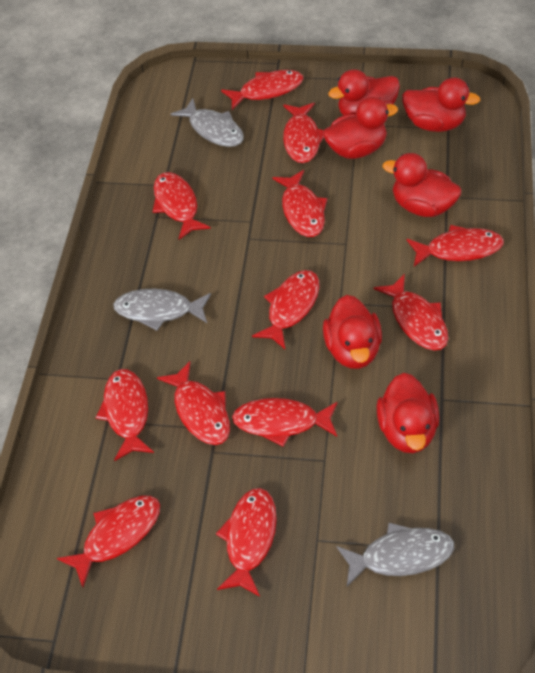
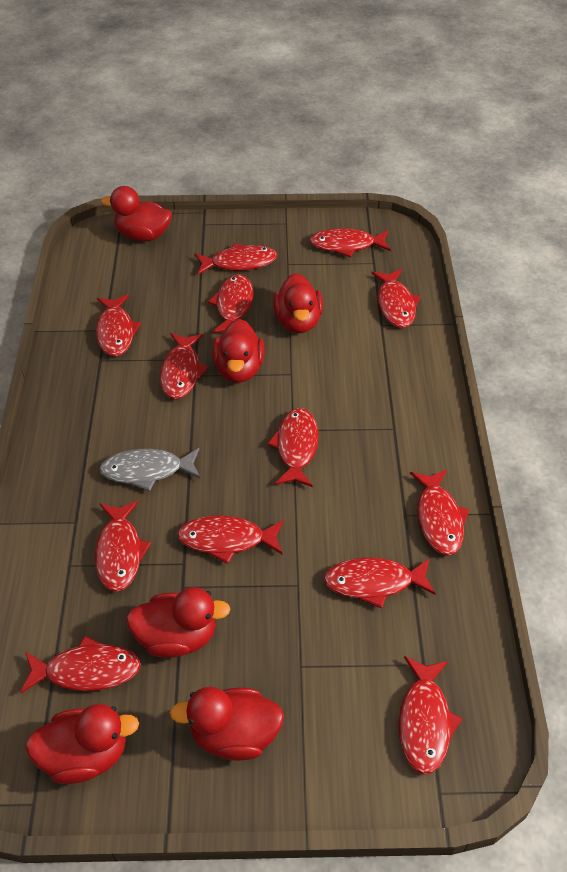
grey fish: 3 -> 1
red fish: 12 -> 13

